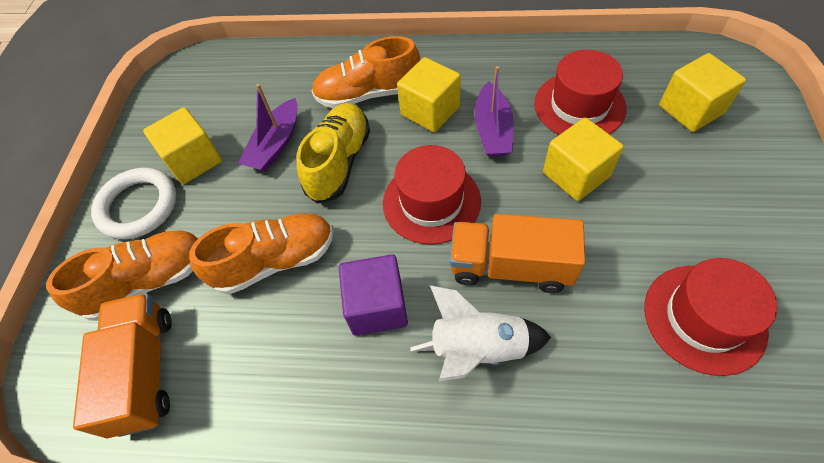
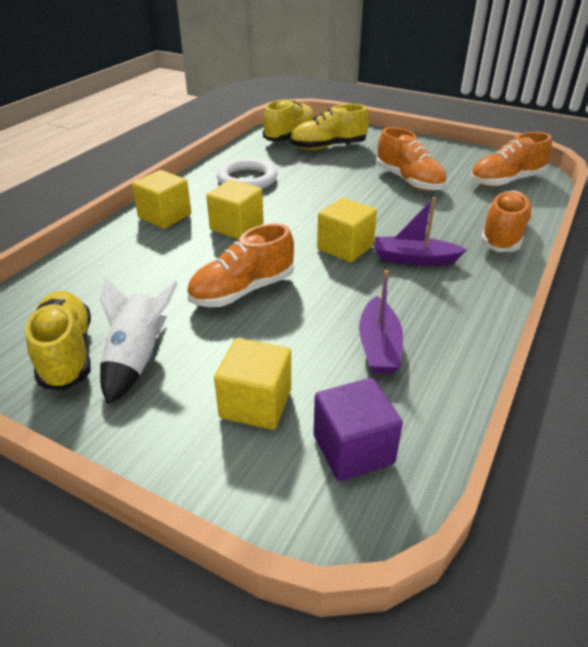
orange shoe: 3 -> 4
orange truck: 2 -> 0
red hat: 3 -> 0
yellow shoe: 1 -> 3

